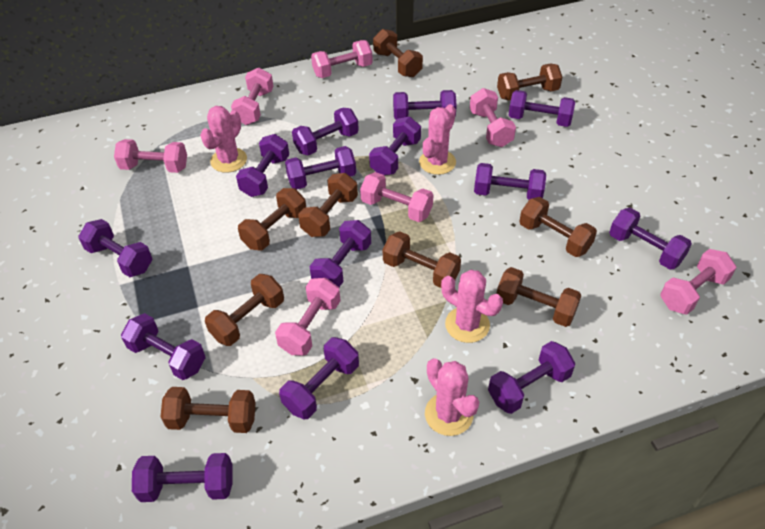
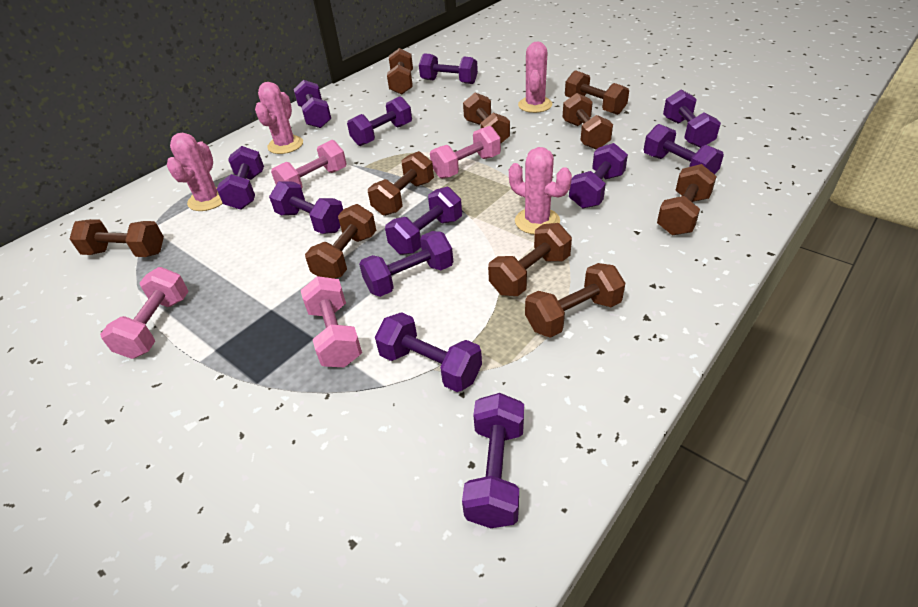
brown dumbbell: 9 -> 10
pink dumbbell: 7 -> 4
purple dumbbell: 14 -> 12

